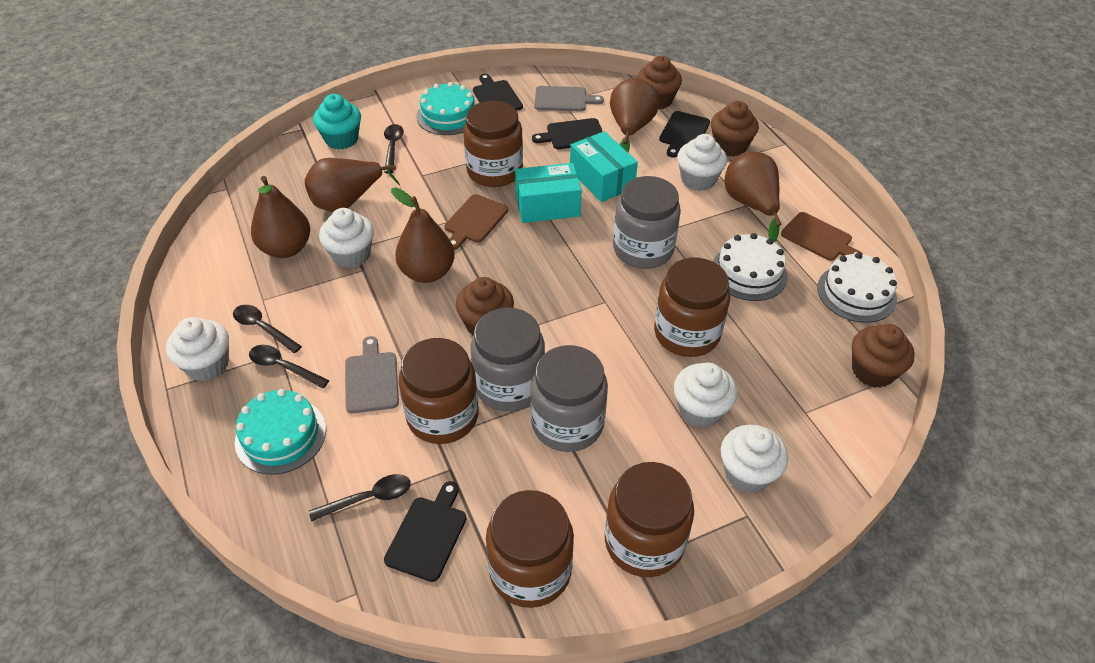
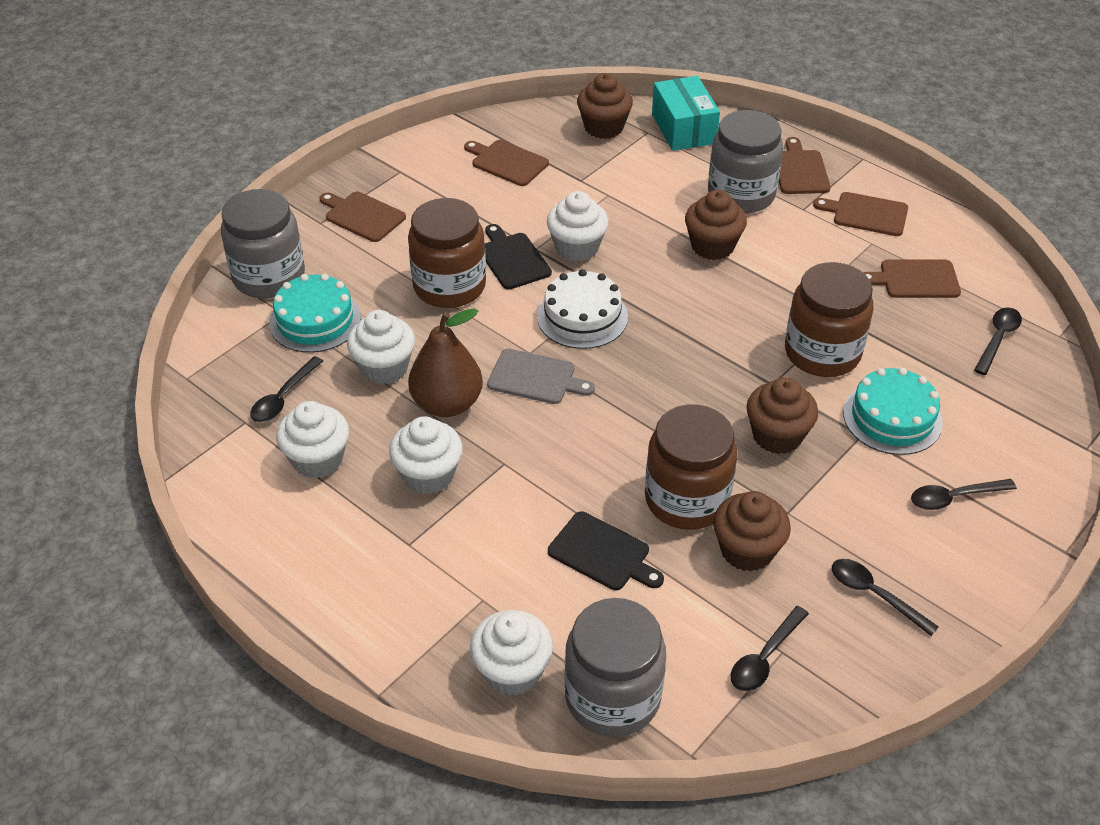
black cutting board: 4 -> 2
black spoon: 4 -> 5
brown cutting board: 2 -> 5
brown jar: 5 -> 3
brown pear: 5 -> 1
grey cutting board: 2 -> 1
turquoise box: 2 -> 1
turquoise cupcake: 1 -> 0
white cake: 2 -> 1

